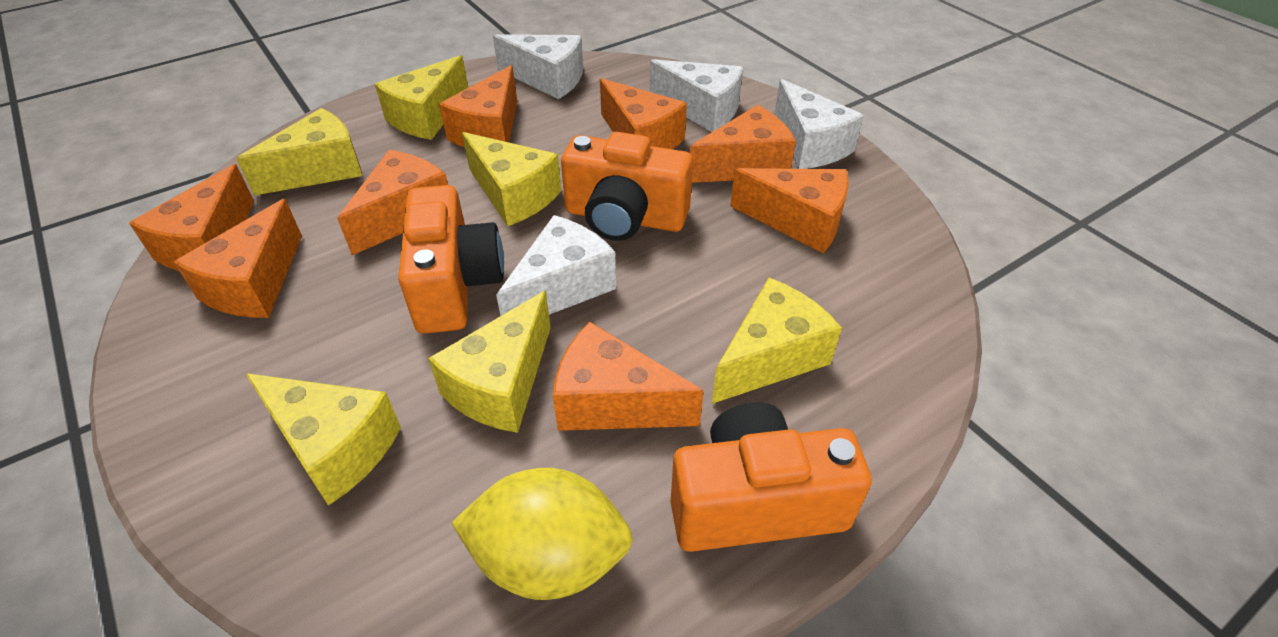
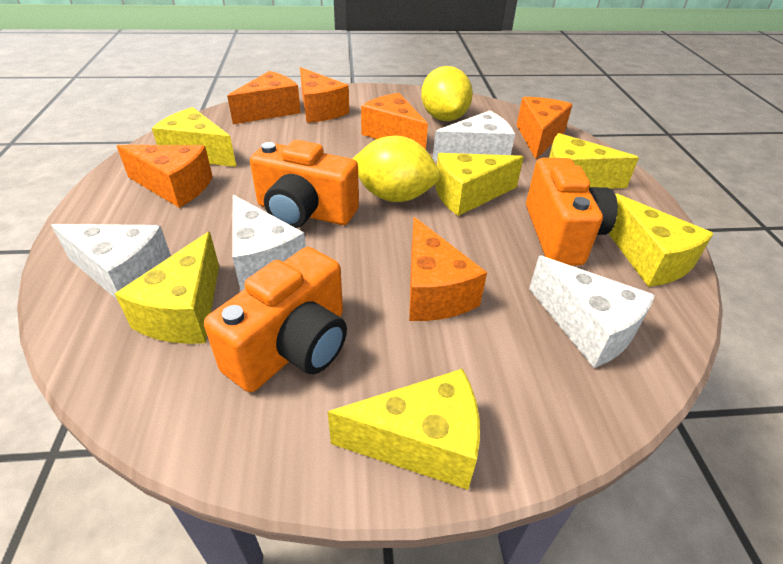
orange cheese: 8 -> 6
yellow lemon: 1 -> 2

